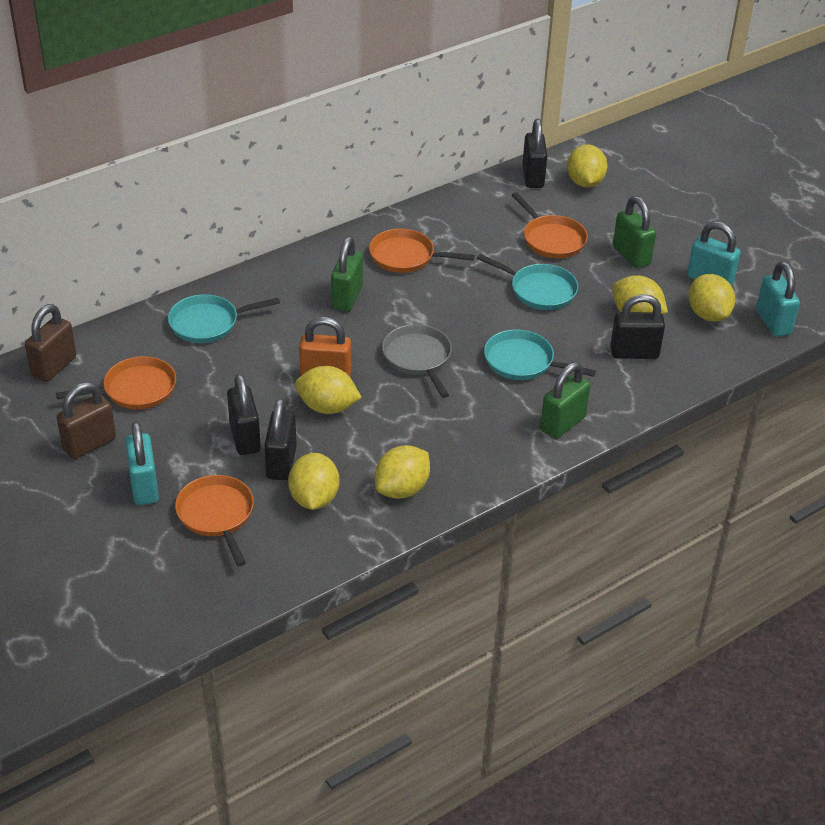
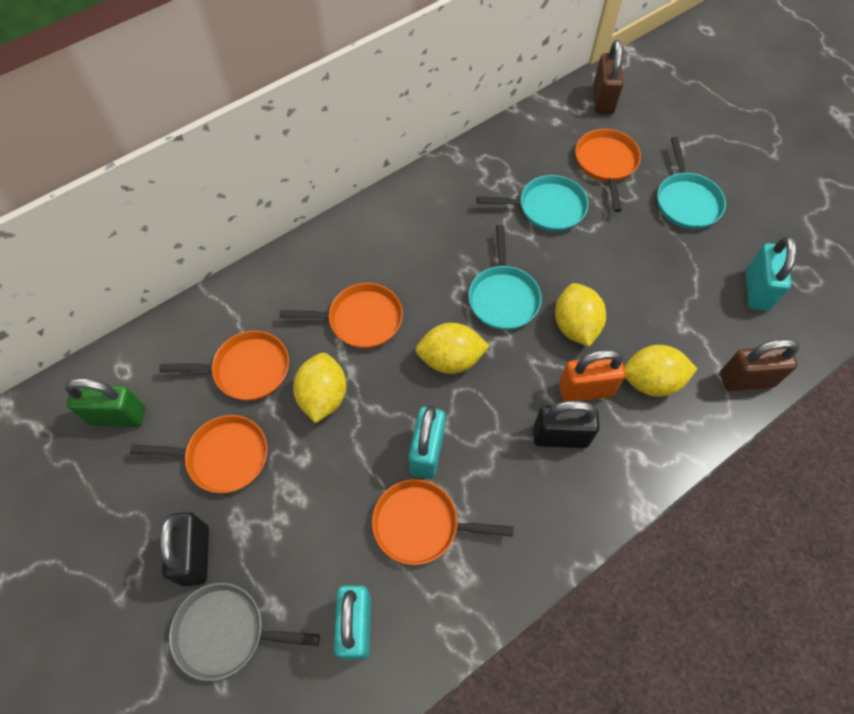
black padlock: 4 -> 2
green padlock: 3 -> 1
orange pan: 4 -> 5
yellow lemon: 6 -> 4

